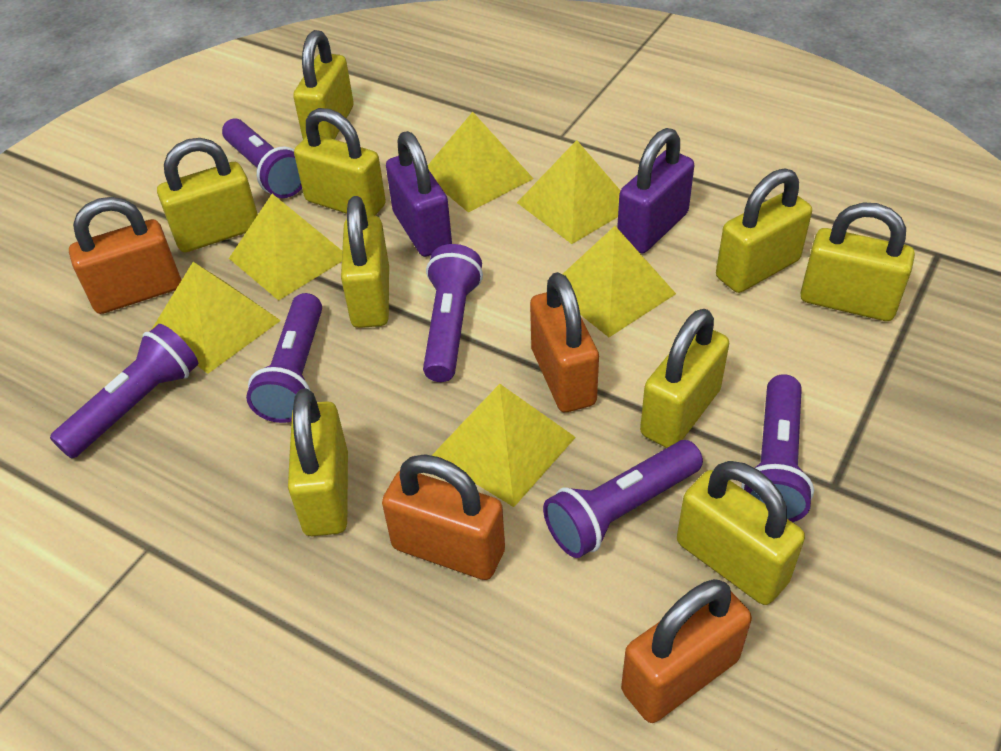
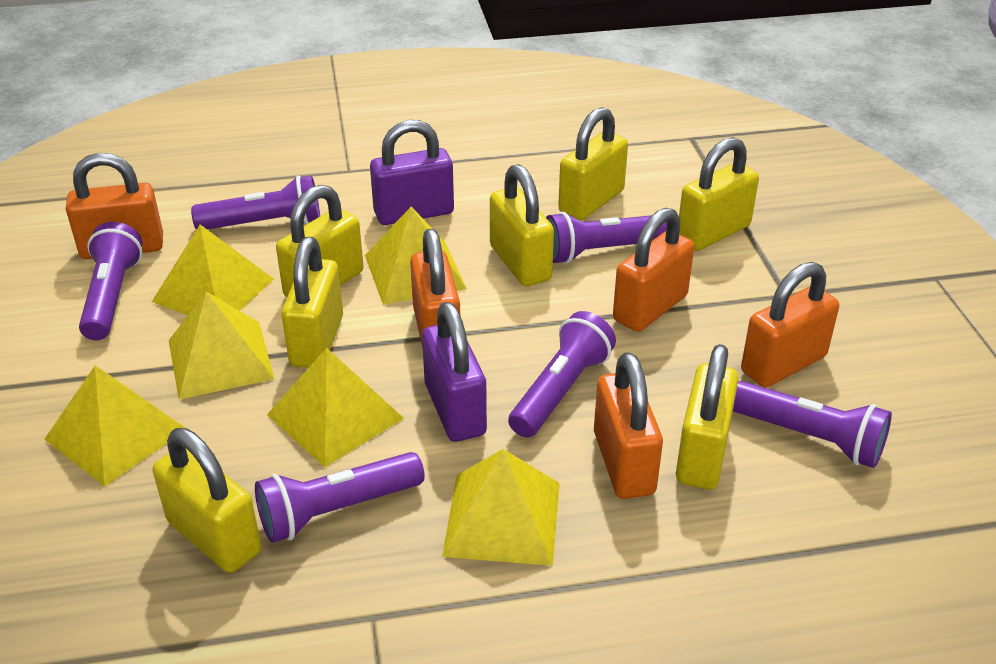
orange padlock: 4 -> 5
yellow padlock: 9 -> 7

